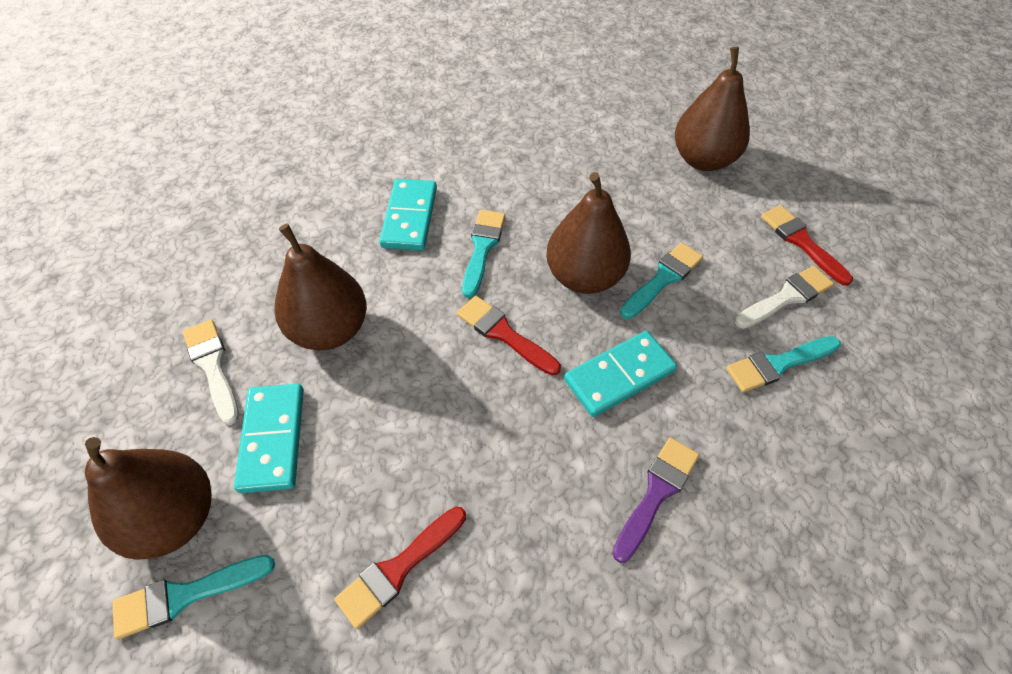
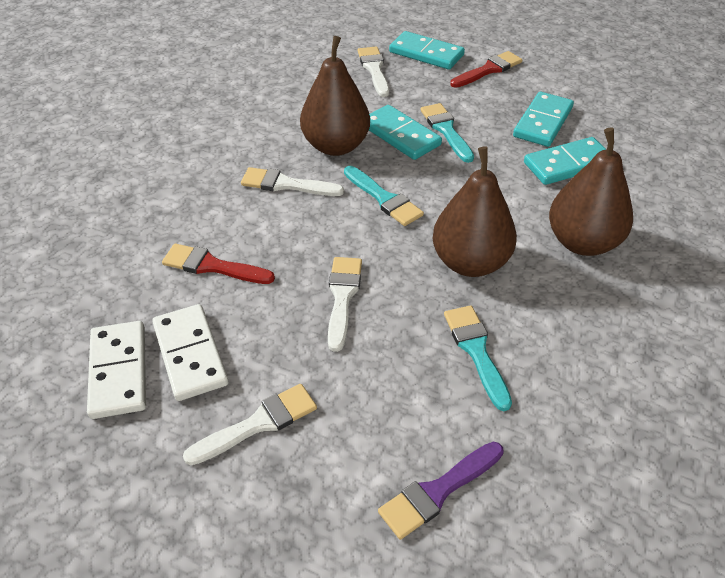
brown pear: 4 -> 3
red brush: 3 -> 2
turquoise brush: 4 -> 3
turquoise domino: 3 -> 4
white brush: 2 -> 4
white domino: 0 -> 2

